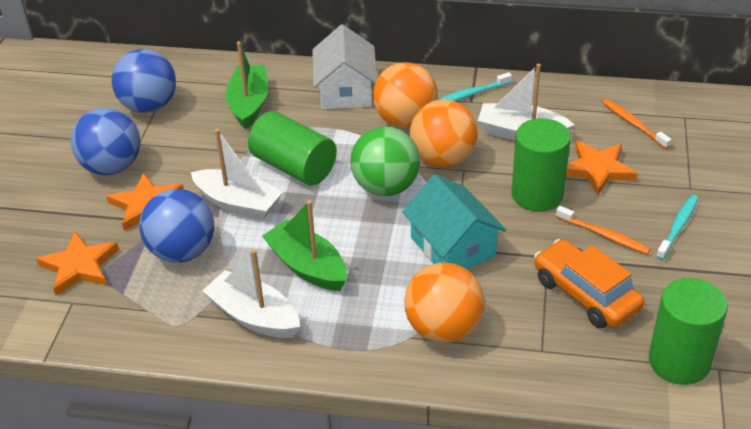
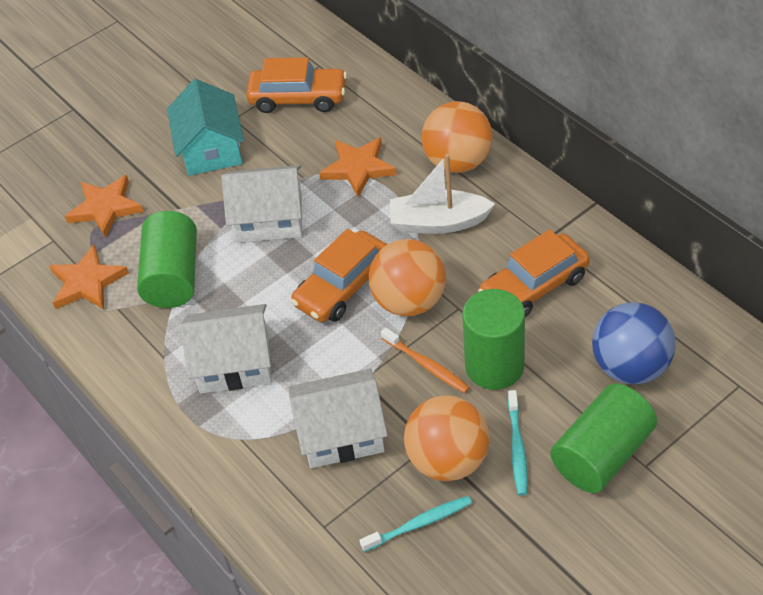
blue ball: 3 -> 1
green ball: 1 -> 0
green boat: 2 -> 0
orange car: 1 -> 3
orange toothbrush: 2 -> 1
white boat: 3 -> 1
white house: 1 -> 3

